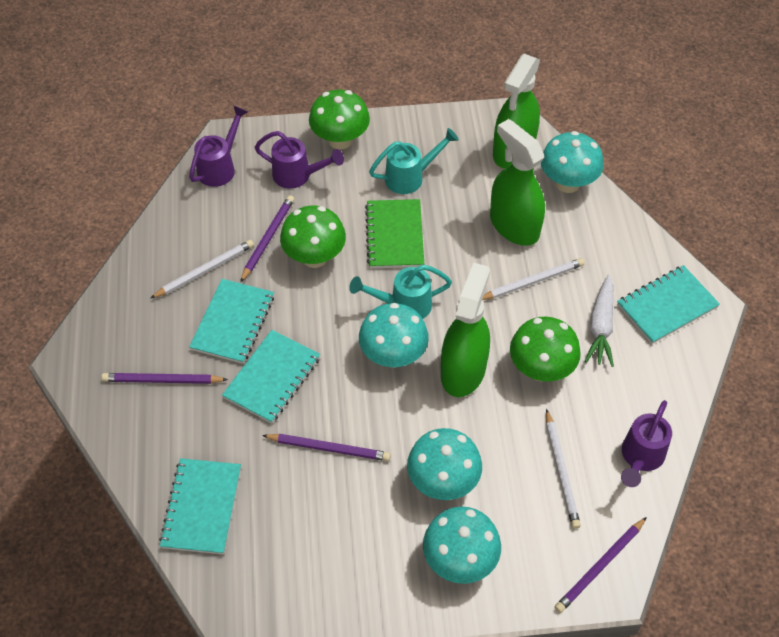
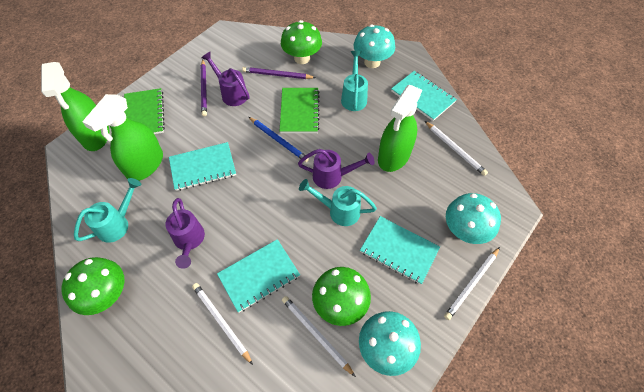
blue pencil: 0 -> 1
green notebook: 1 -> 2
purple pencil: 4 -> 2
turquoise mushroom: 4 -> 3
turquoise watering can: 2 -> 3
white carrot: 1 -> 0
white pencil: 3 -> 4

